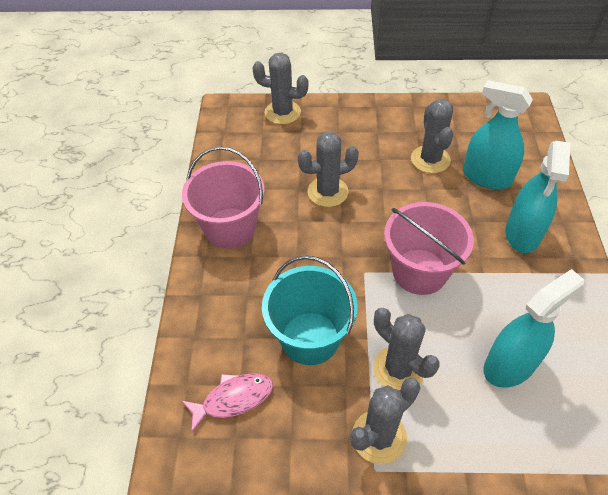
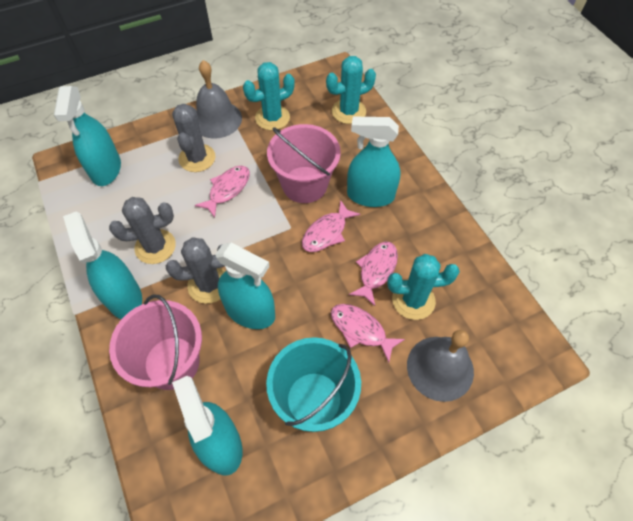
grey bell: 0 -> 2
grey cactus: 5 -> 3
pink fish: 1 -> 4
turquoise cactus: 0 -> 3
turquoise spray bottle: 3 -> 5

